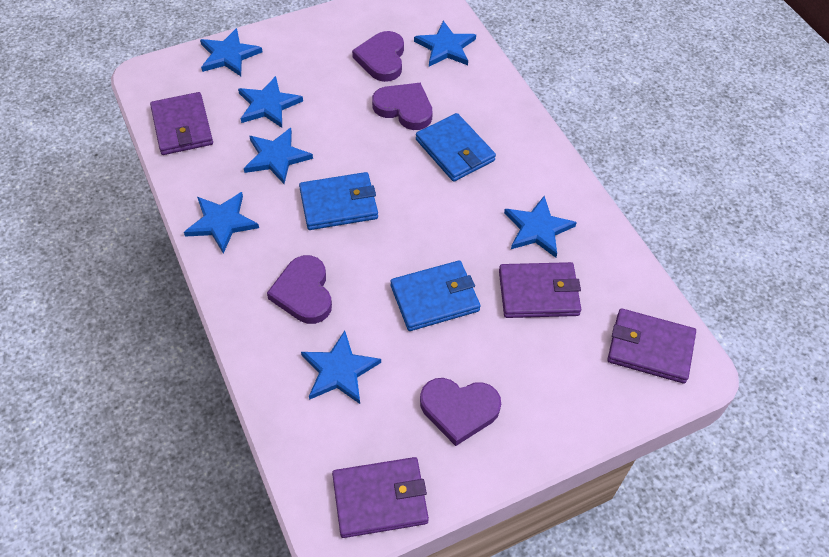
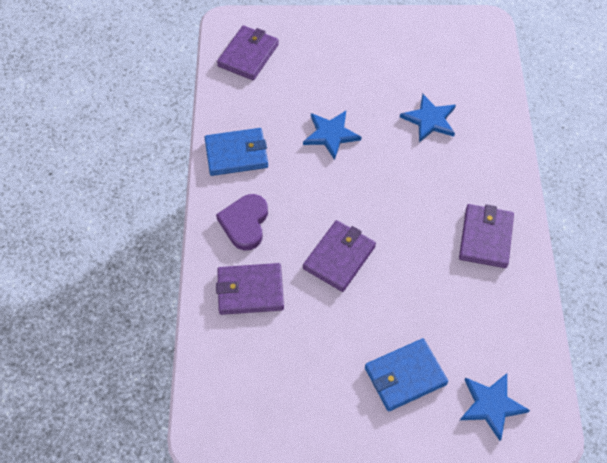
blue star: 7 -> 3
blue wallet: 3 -> 2
purple heart: 4 -> 1

